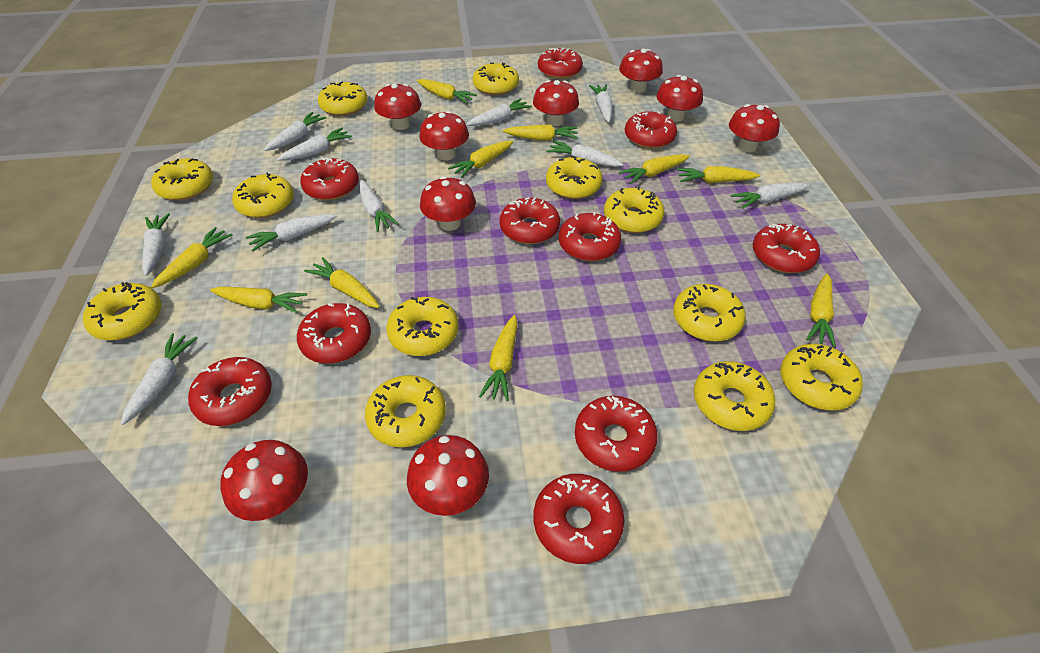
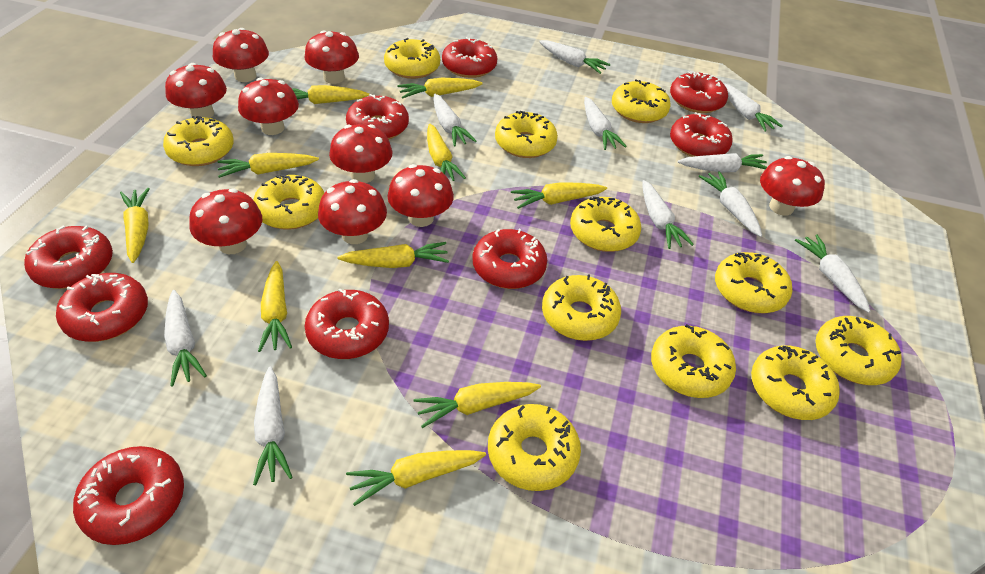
red donut: 10 -> 9

